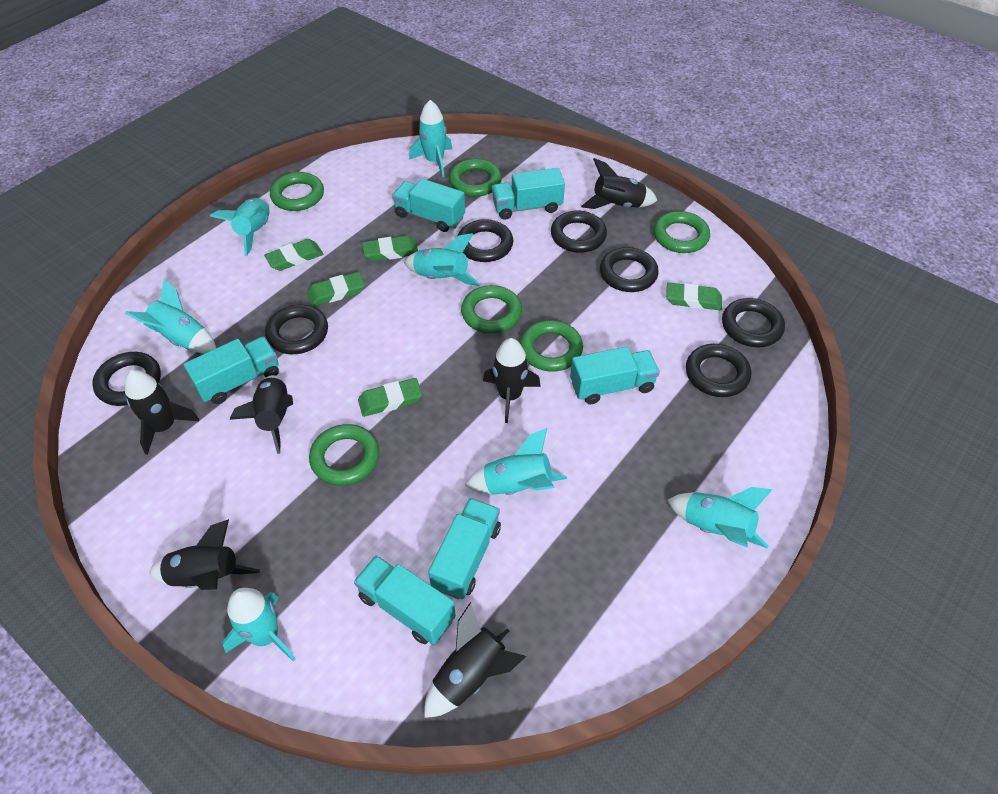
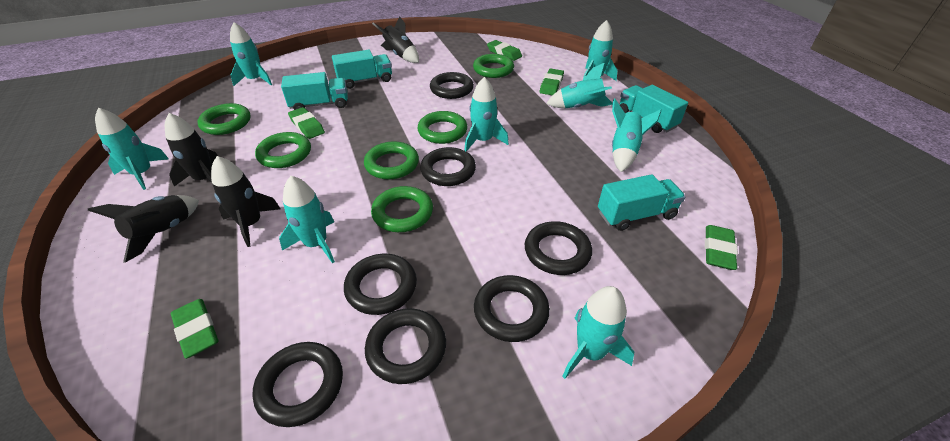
black rocket: 6 -> 4
turquoise rocket: 7 -> 8
turquoise truck: 6 -> 4

